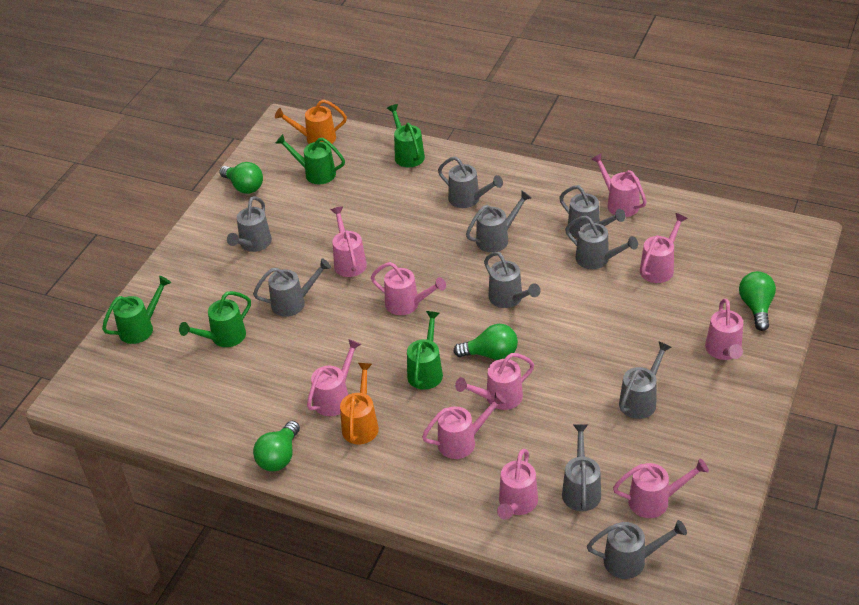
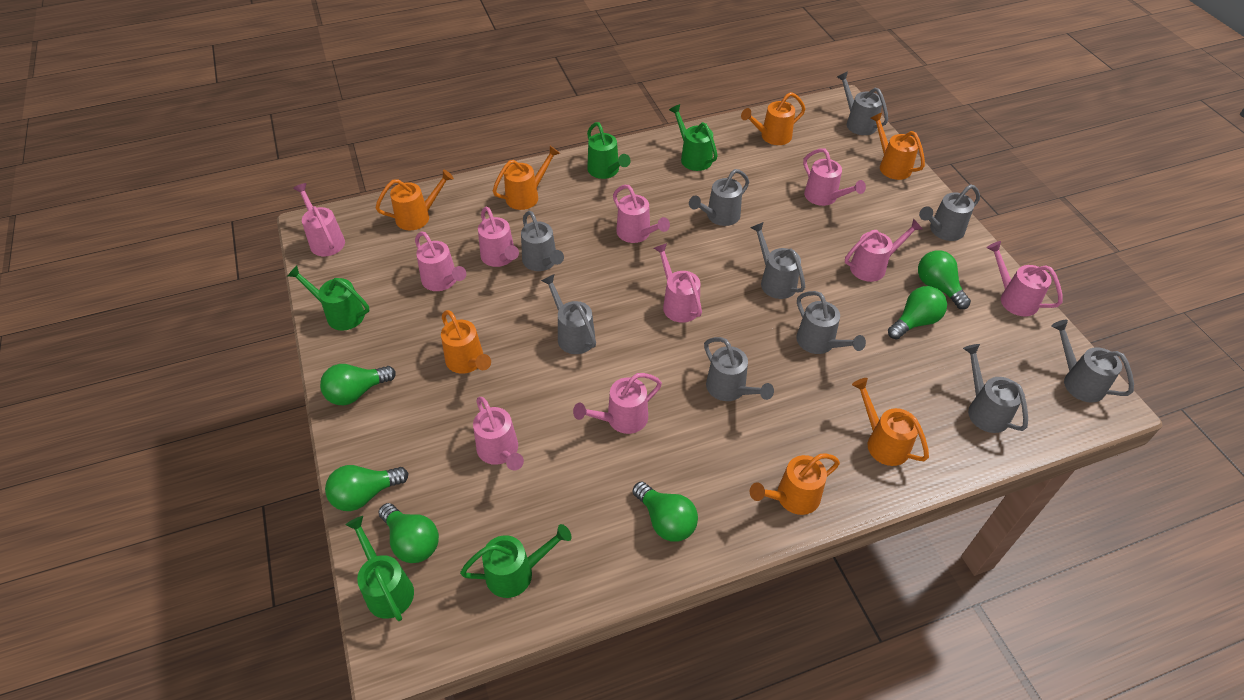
green light bulb: 4 -> 6
orange watering can: 2 -> 7

